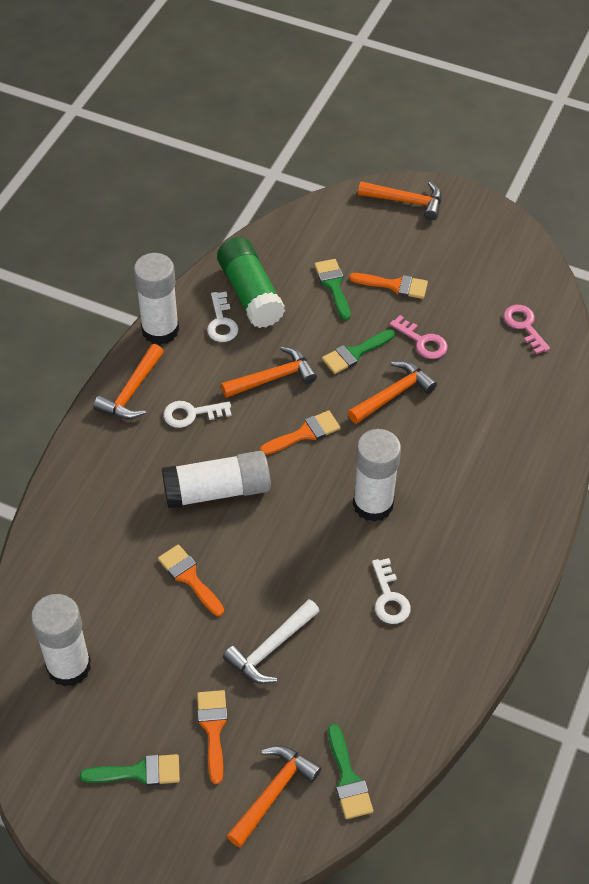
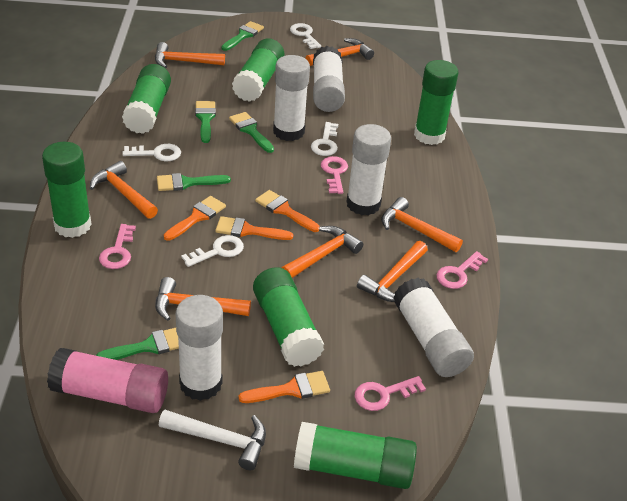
green brush: 4 -> 5
green glue stick: 1 -> 6
orange hammer: 5 -> 7
pink glue stick: 0 -> 1
pink key: 2 -> 4
white glue stick: 4 -> 5
white key: 3 -> 4

